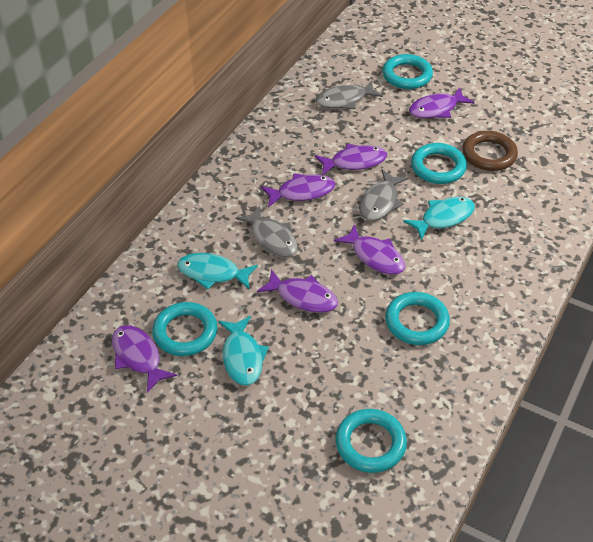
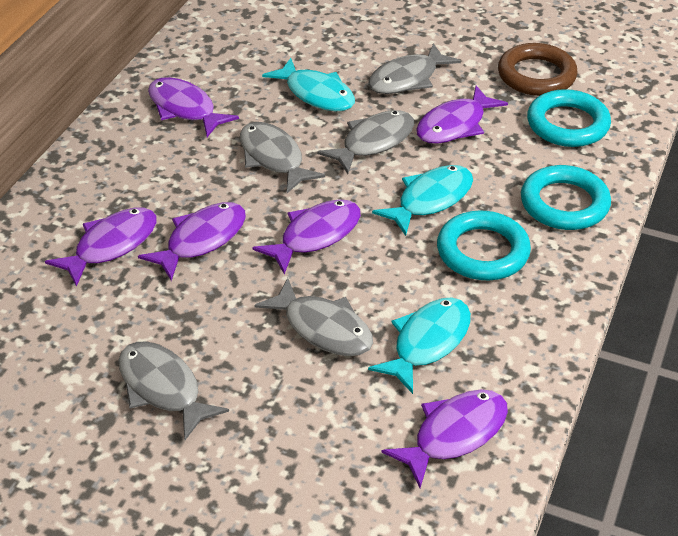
grey fish: 3 -> 5
turquoise ring: 5 -> 3

